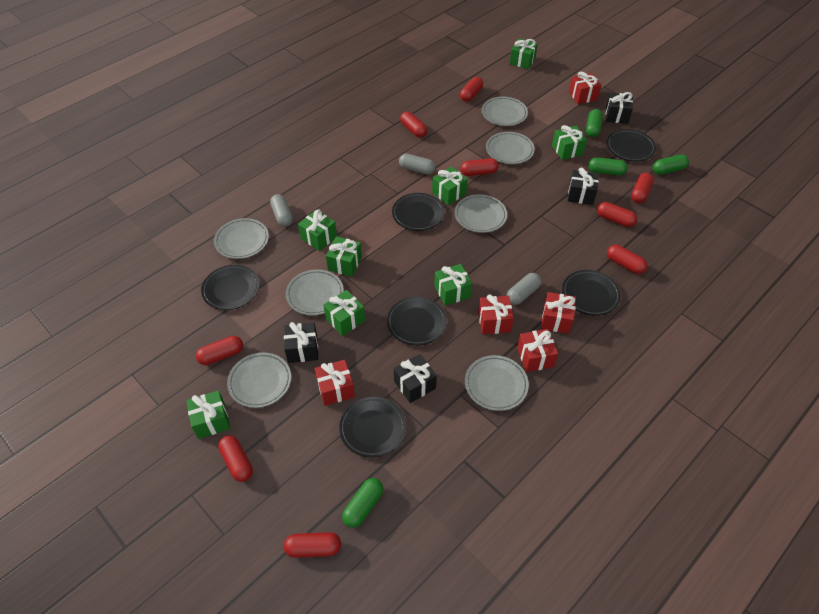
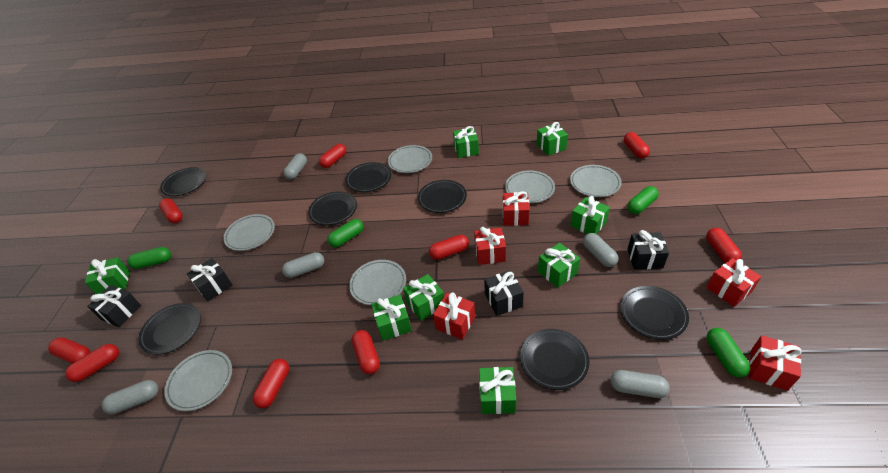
black plate: 6 -> 7
grey capsule: 3 -> 5
grey plate: 7 -> 6

